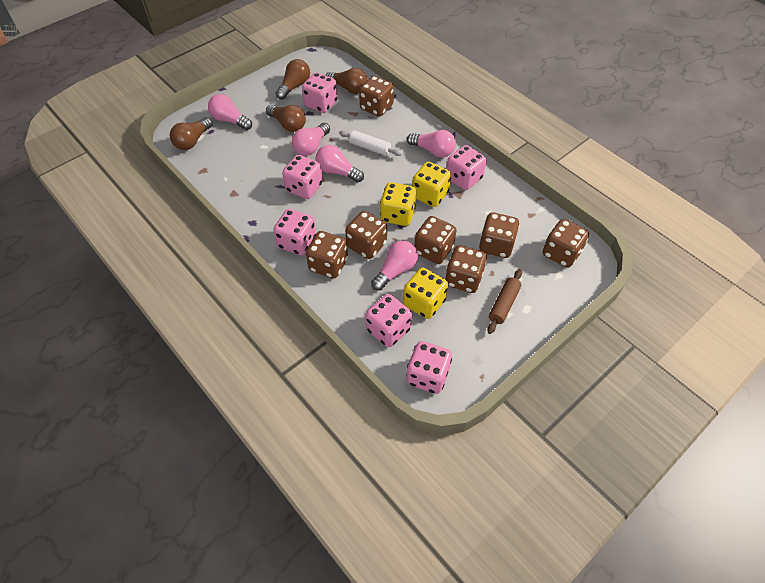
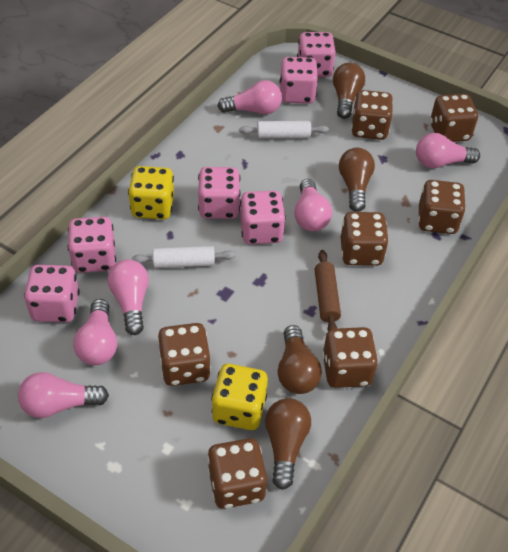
pink light bulb: 5 -> 6
white rolling pin: 1 -> 2
yellow dice: 3 -> 2

